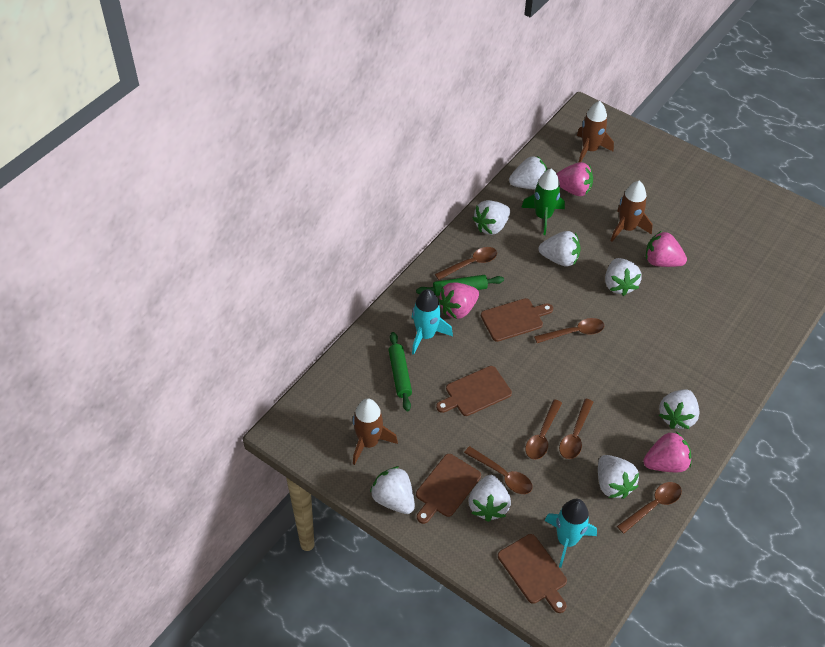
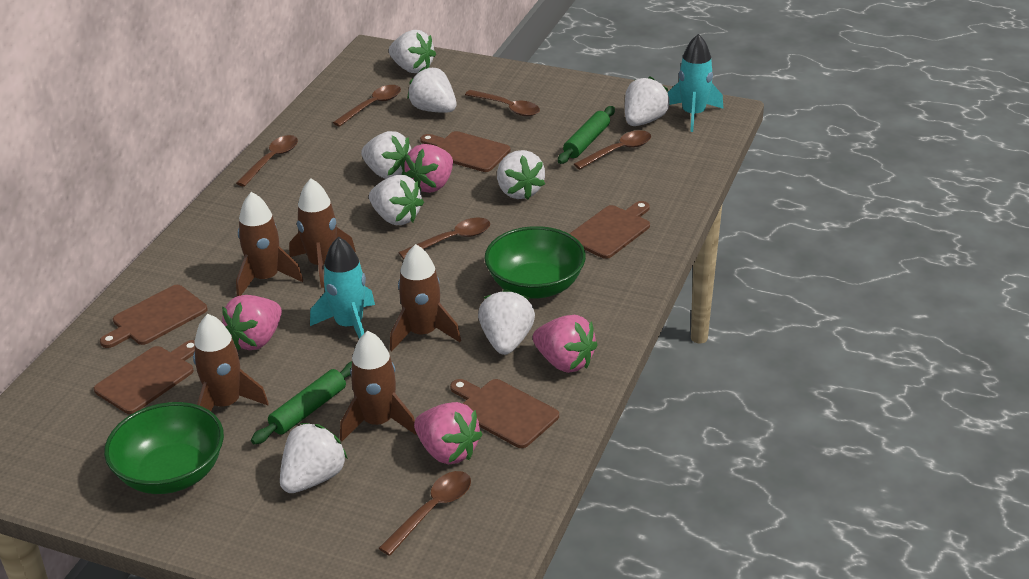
brown cutting board: 4 -> 5
brown rocket: 3 -> 5
green bowl: 0 -> 2
green rocket: 1 -> 0

